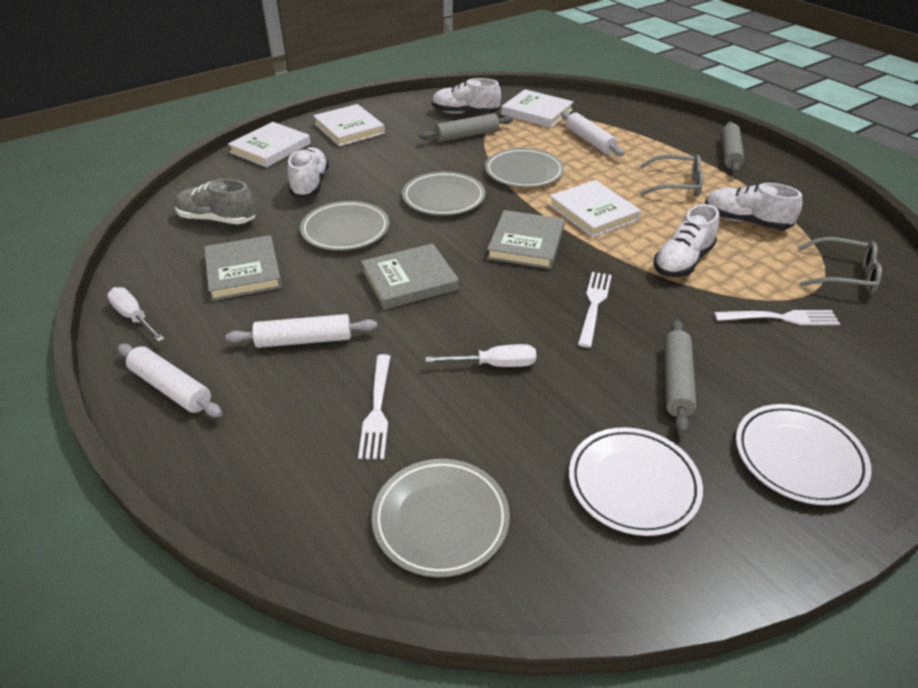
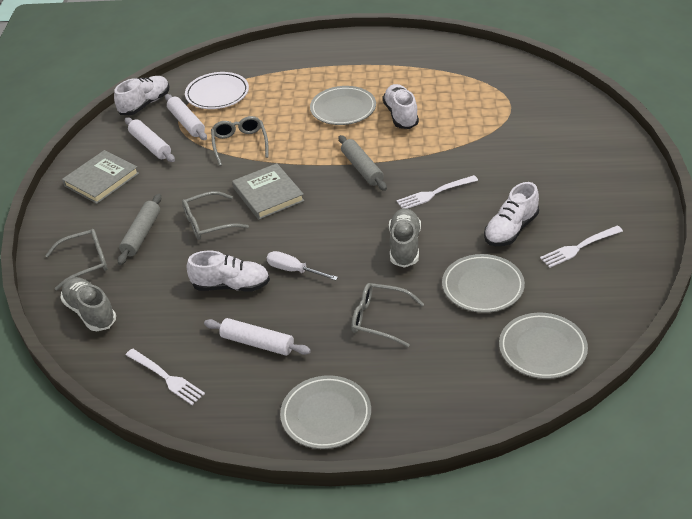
grey book: 3 -> 2
grey glasses: 2 -> 4
grey rolling pin: 3 -> 2
grey shoe: 1 -> 2
white book: 4 -> 0
white plate: 2 -> 1
white screwdriver: 2 -> 1

